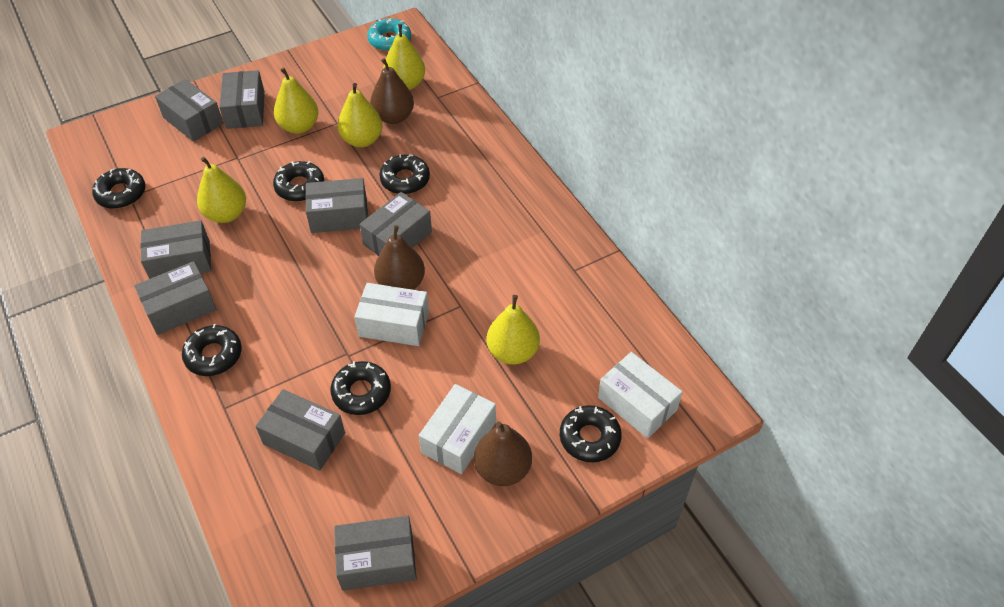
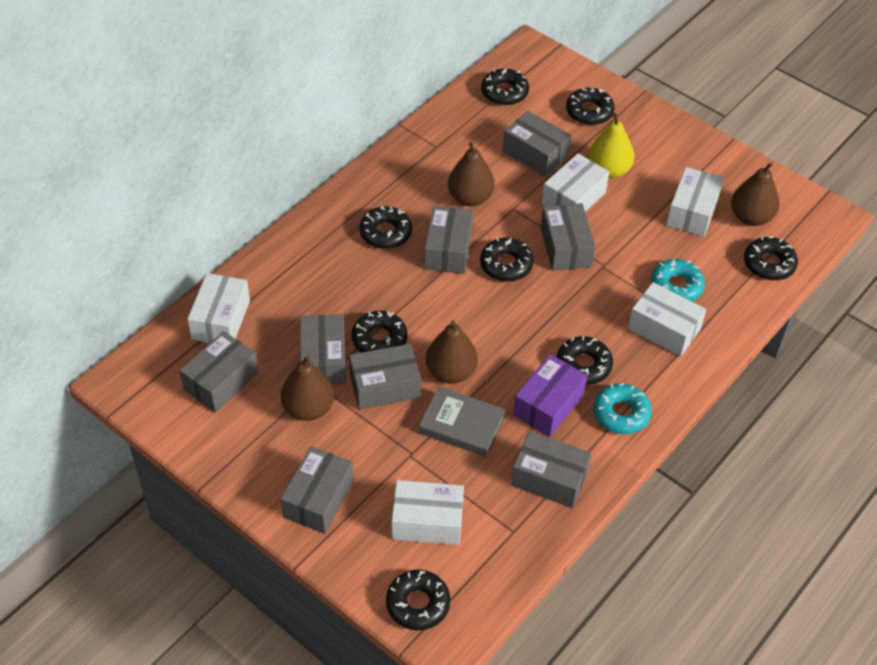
black donut: 6 -> 8
brown pear: 3 -> 4
grey book: 0 -> 1
purple box: 0 -> 1
turquoise donut: 1 -> 2
white box: 3 -> 5
yellow pear: 5 -> 1

